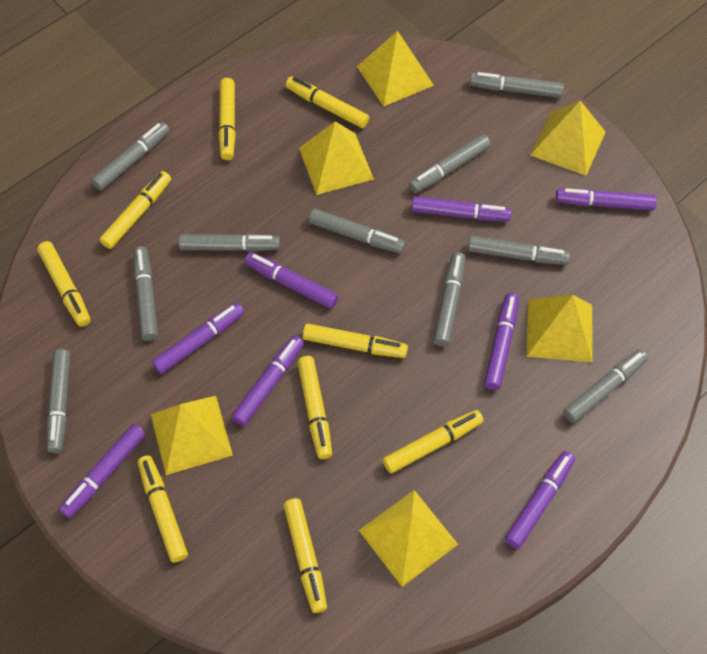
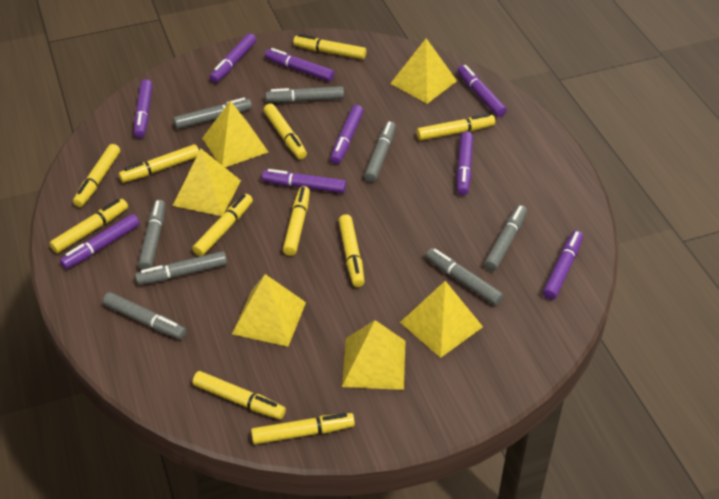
grey marker: 10 -> 8
purple marker: 8 -> 9
yellow marker: 9 -> 11

